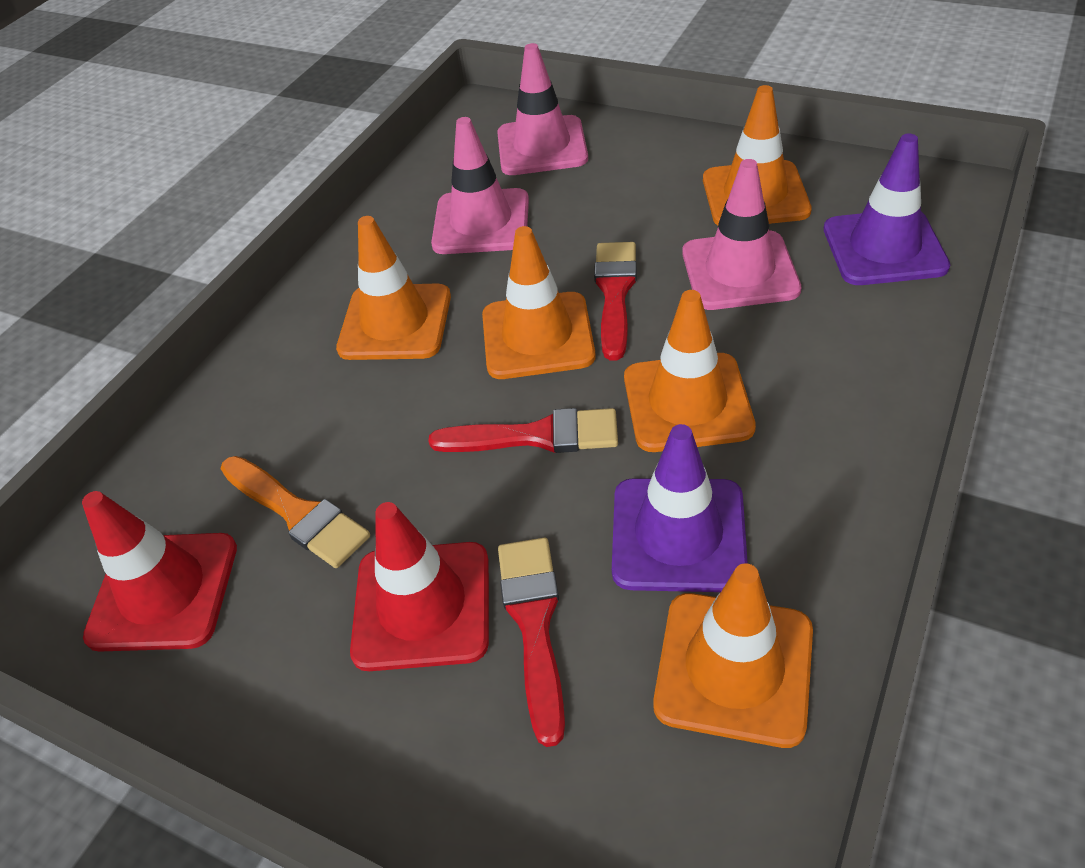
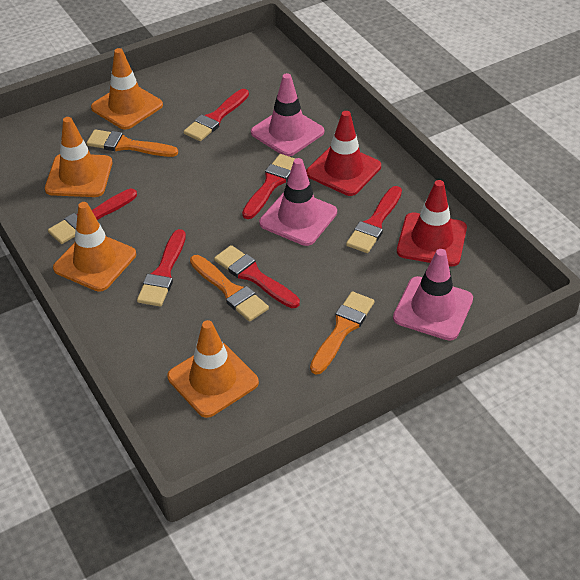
orange brush: 1 -> 3
orange traffic cone: 5 -> 4
purple traffic cone: 2 -> 0
red brush: 3 -> 6

